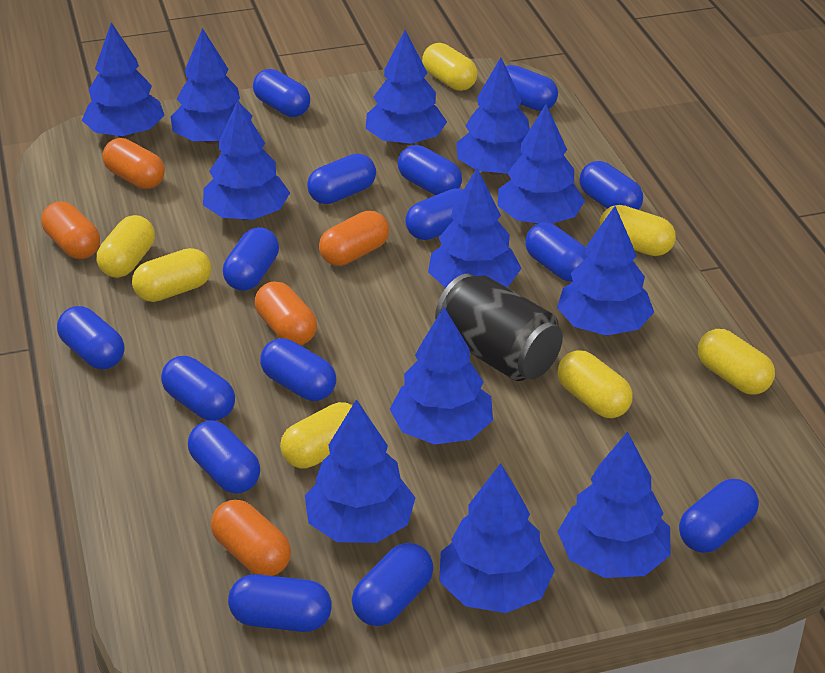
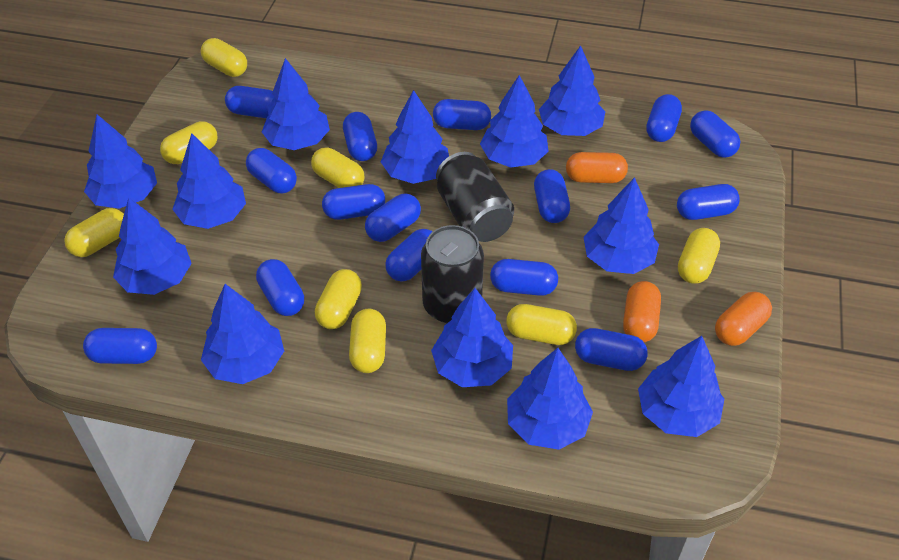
black can: 1 -> 2
orange capsule: 5 -> 3
yellow capsule: 7 -> 8

